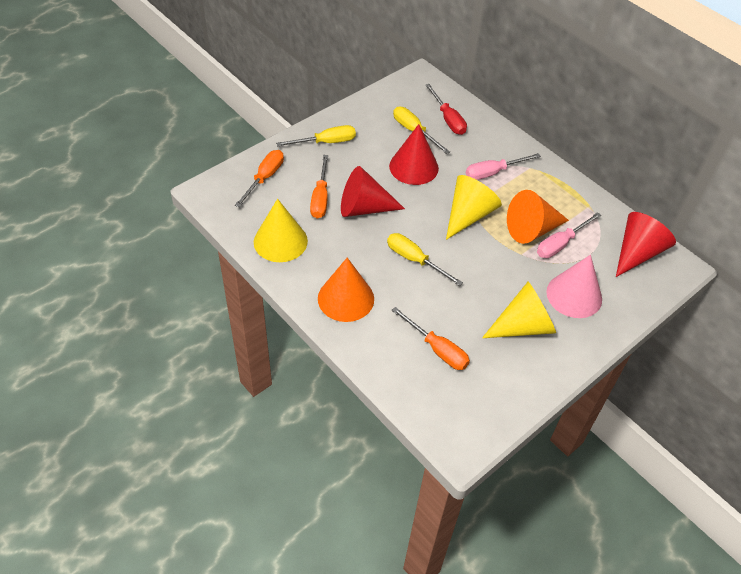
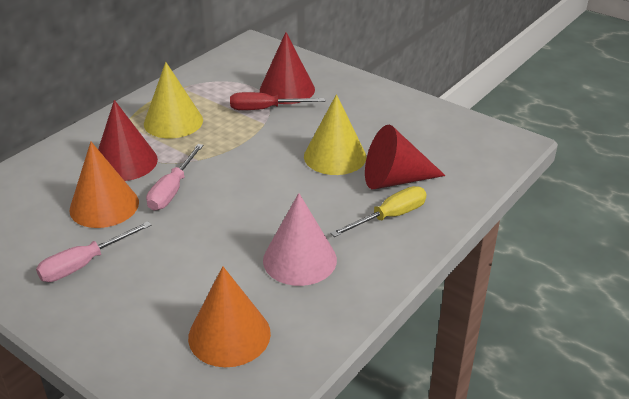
orange screwdriver: 3 -> 0
yellow cone: 3 -> 2
yellow screwdriver: 3 -> 1

